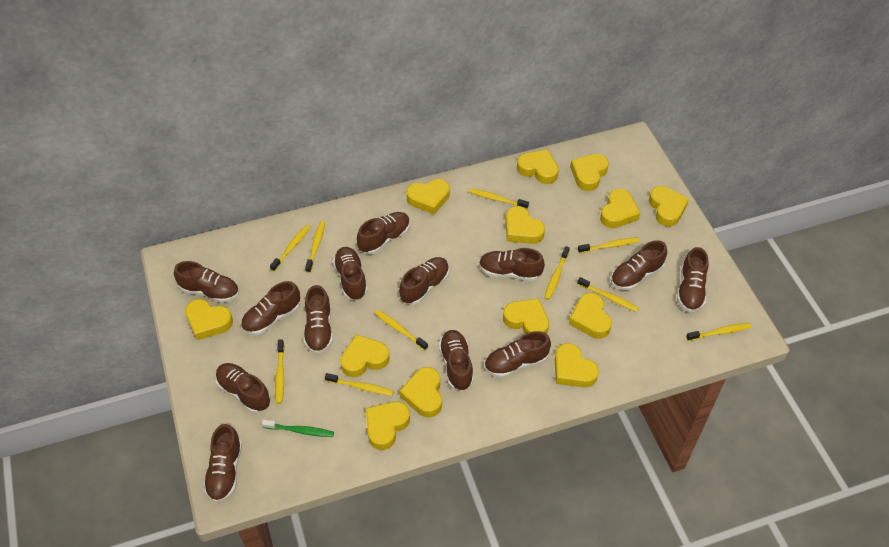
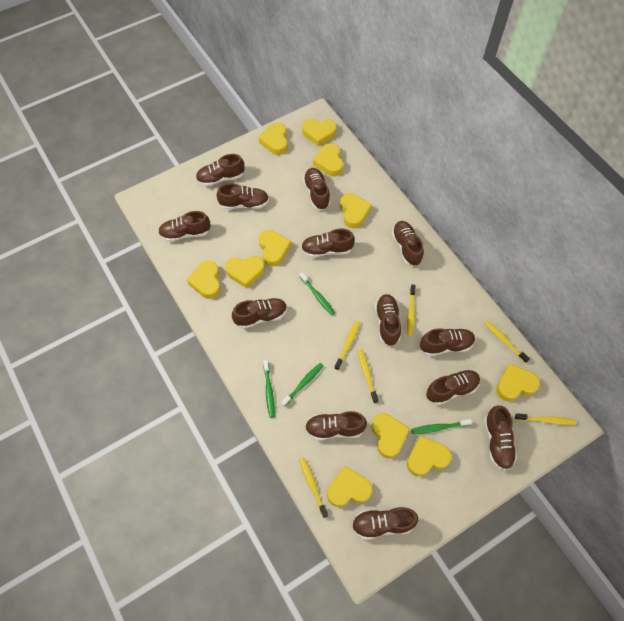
green toothbrush: 1 -> 4
yellow heart: 13 -> 11
yellow toothbrush: 10 -> 6

